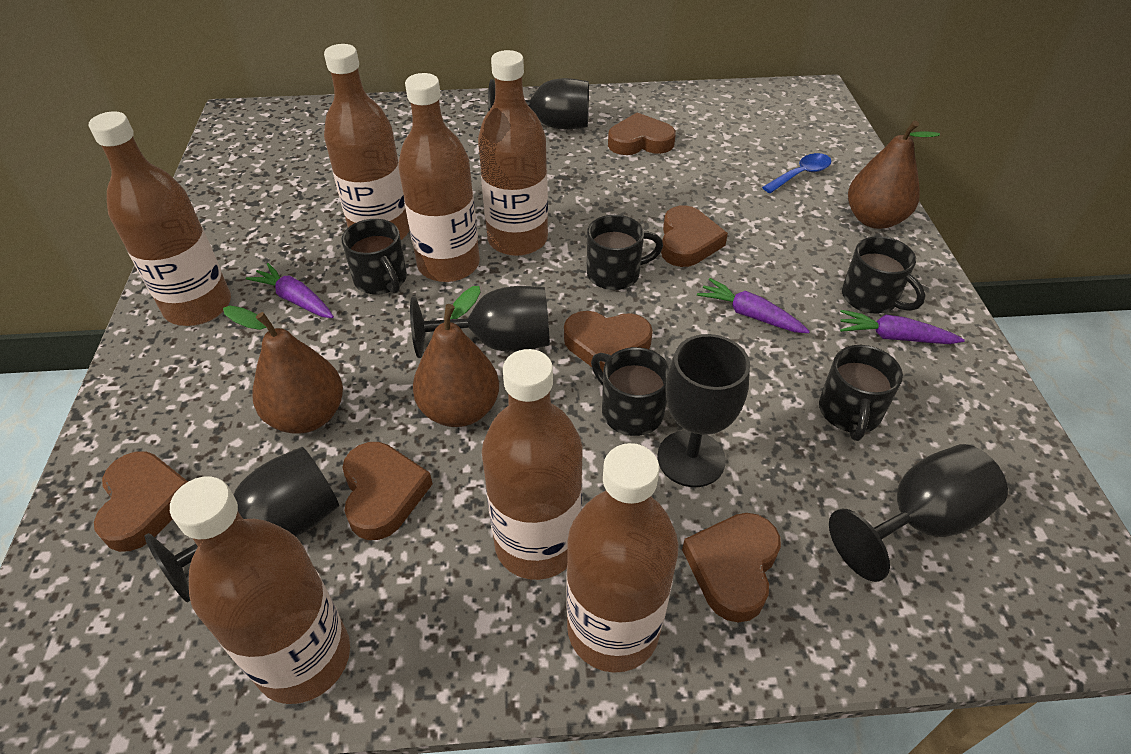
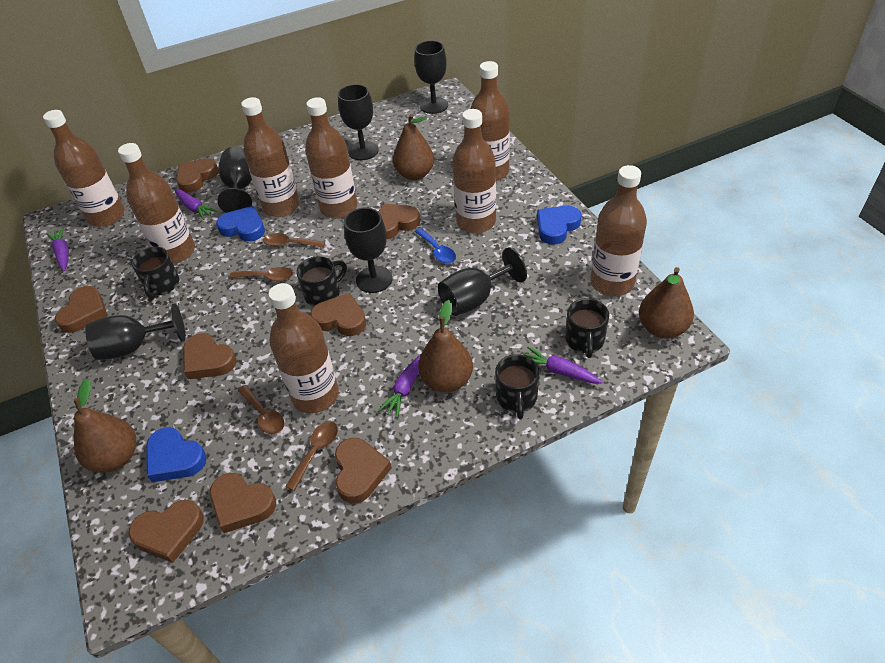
black goblet: 5 -> 6
black mug: 5 -> 4
blue heart: 0 -> 3
brown bottle: 7 -> 8
brown heart: 6 -> 8
brown pear: 3 -> 4
brown spoon: 0 -> 4
purple carrot: 3 -> 4

